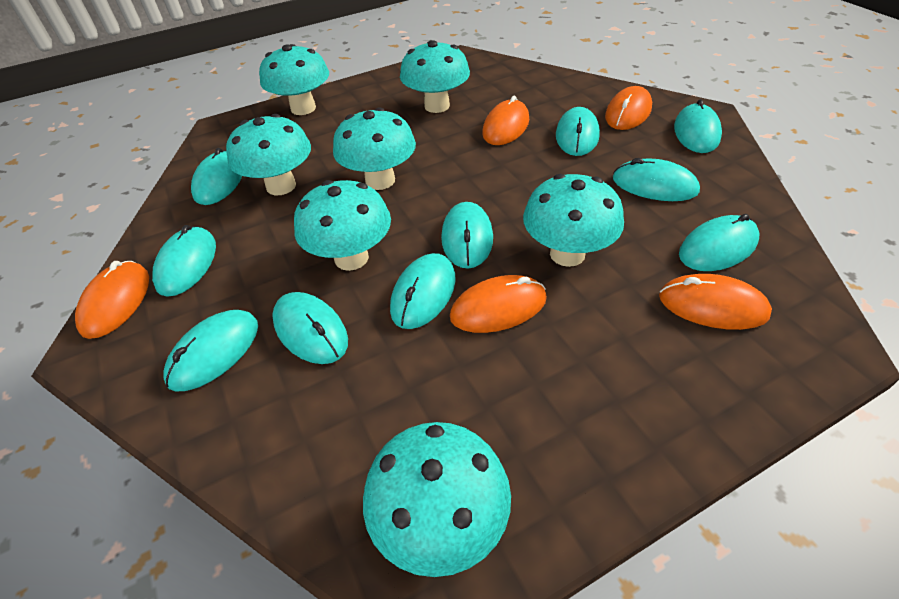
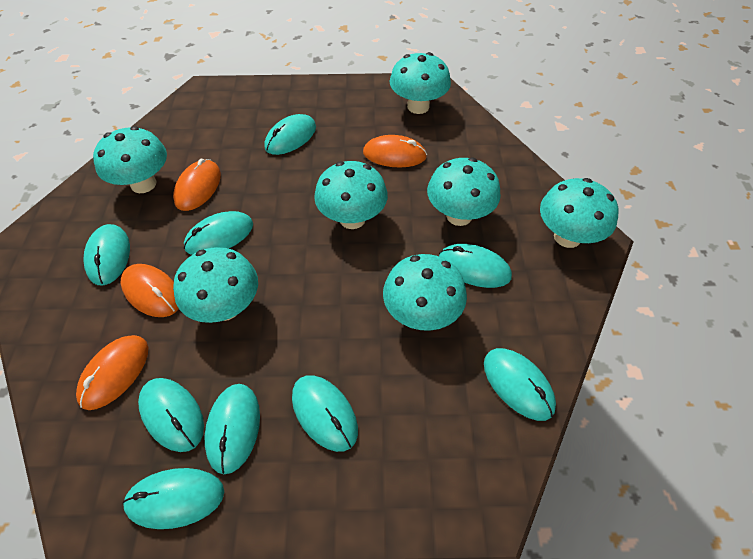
orange mouse: 5 -> 4
turquoise mouse: 10 -> 9

